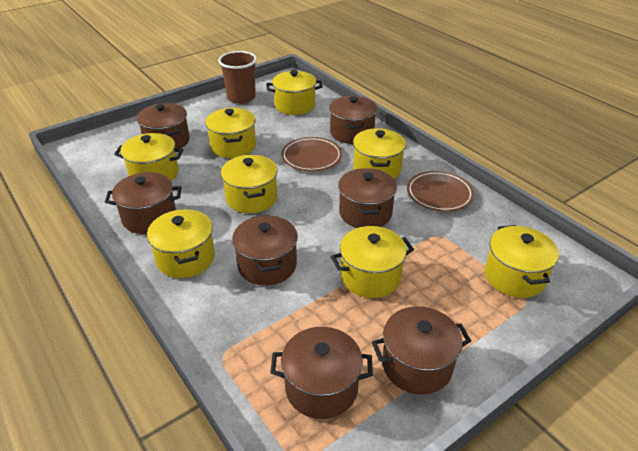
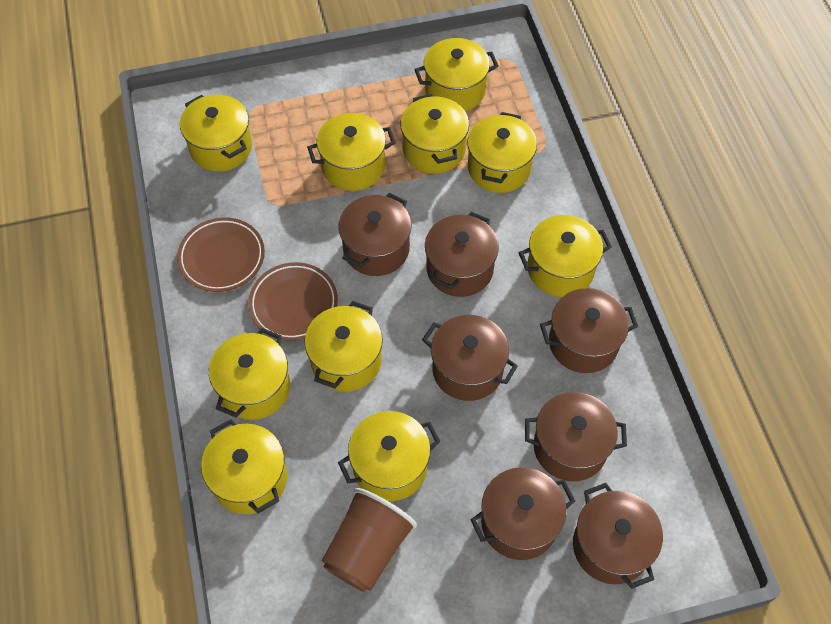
yellow pot: 8 -> 10

